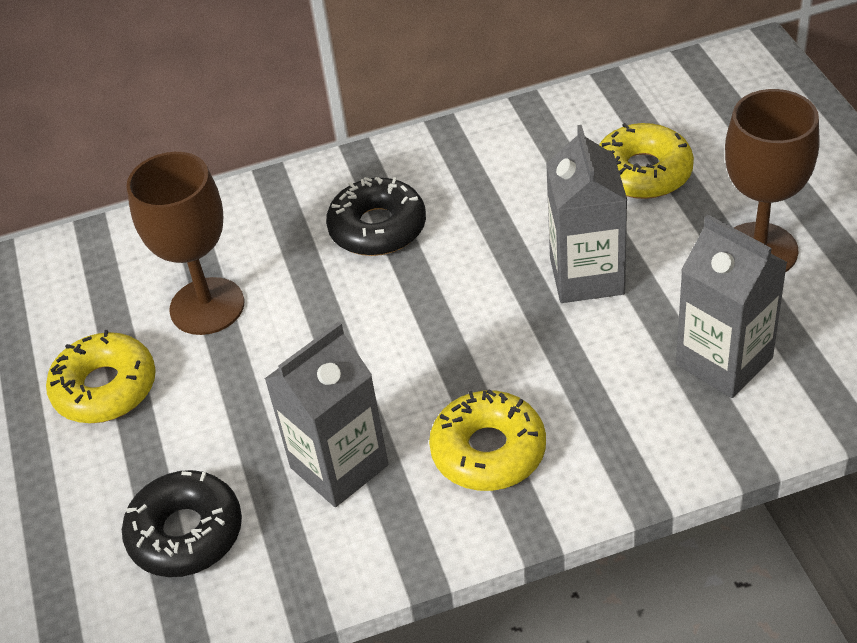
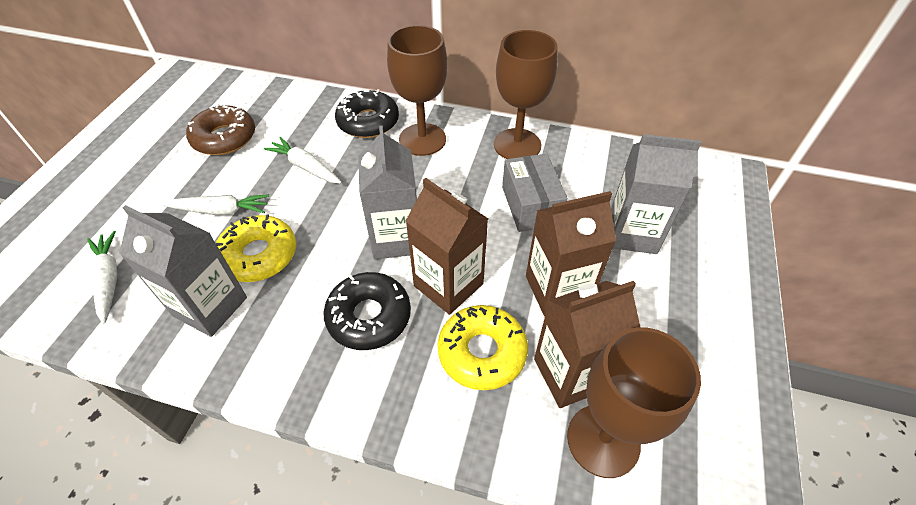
brown carton: 0 -> 3
brown donut: 0 -> 1
brown goblet: 2 -> 3
grey box: 0 -> 1
white carrot: 0 -> 3
yellow donut: 3 -> 2

